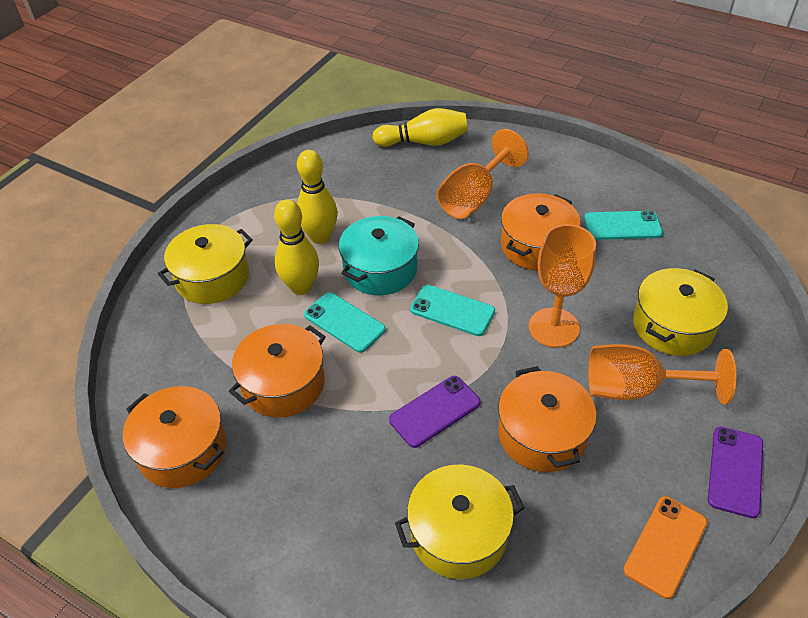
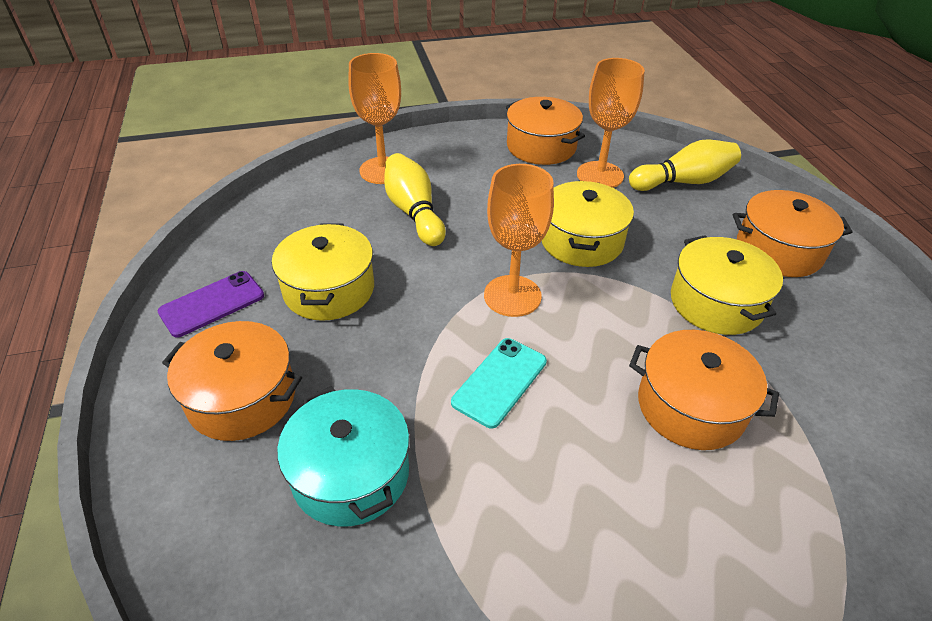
orange phone: 1 -> 0
purple phone: 2 -> 1
turquoise phone: 3 -> 1
yellow bowling pin: 3 -> 2

